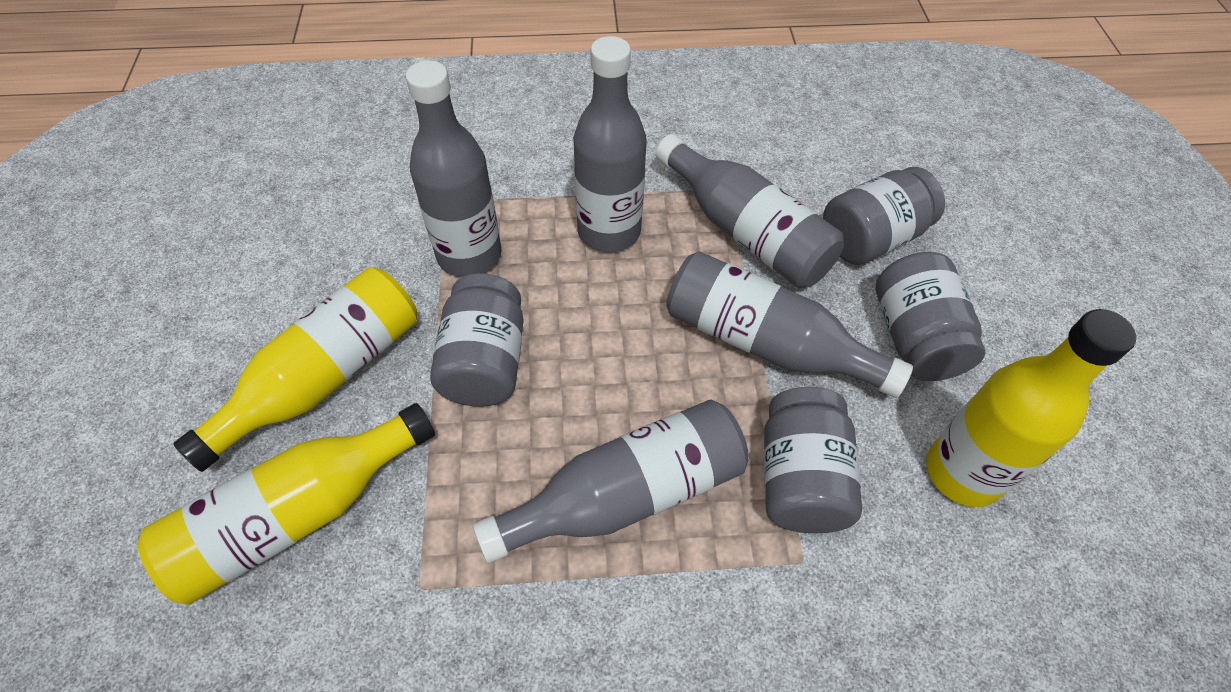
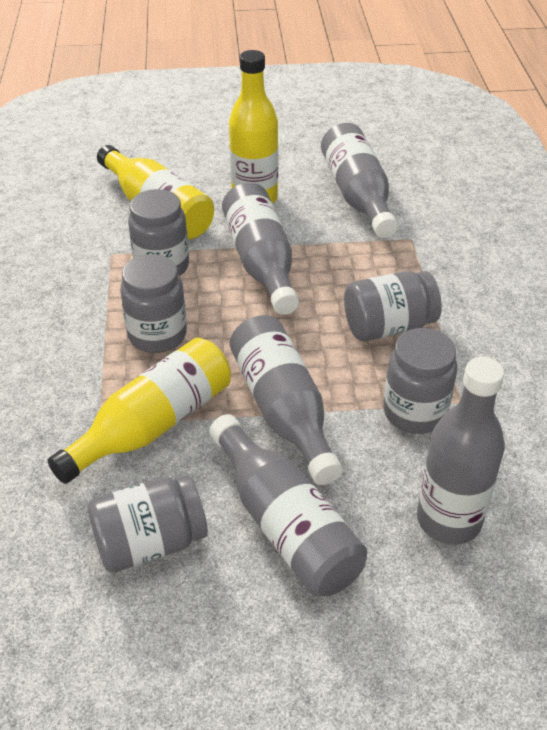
grey jar: 4 -> 5

